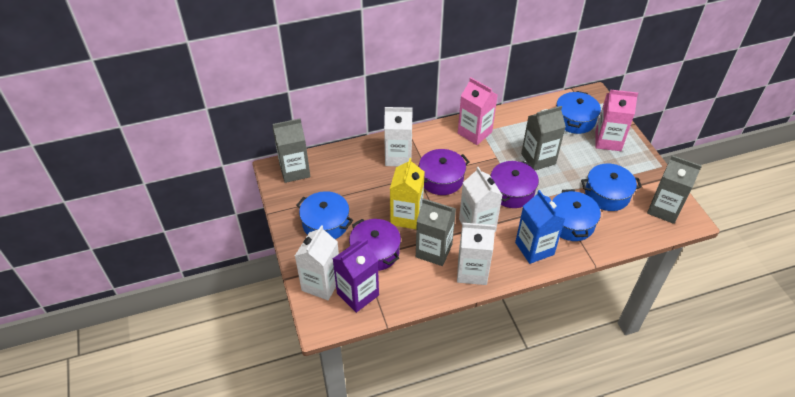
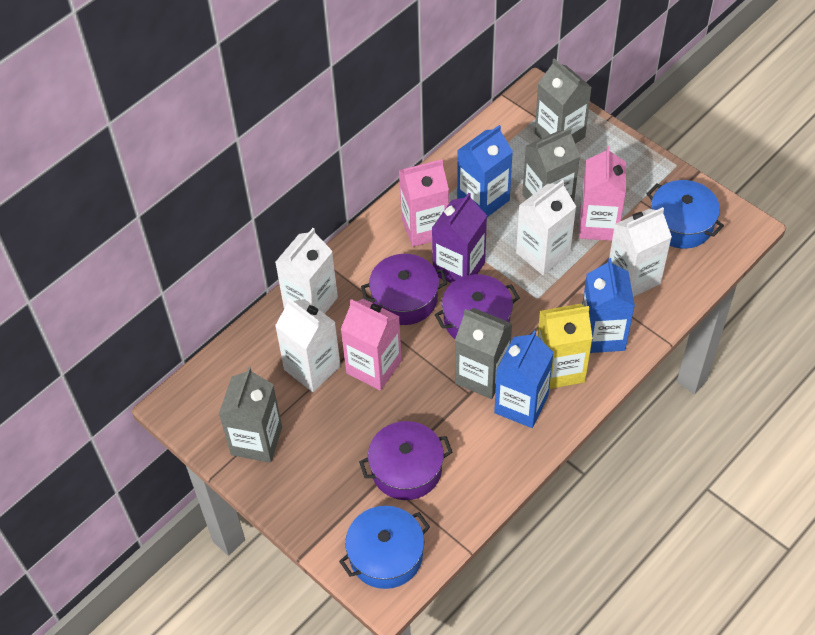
blue carton: 1 -> 3
blue pot: 4 -> 2
pink carton: 2 -> 3

